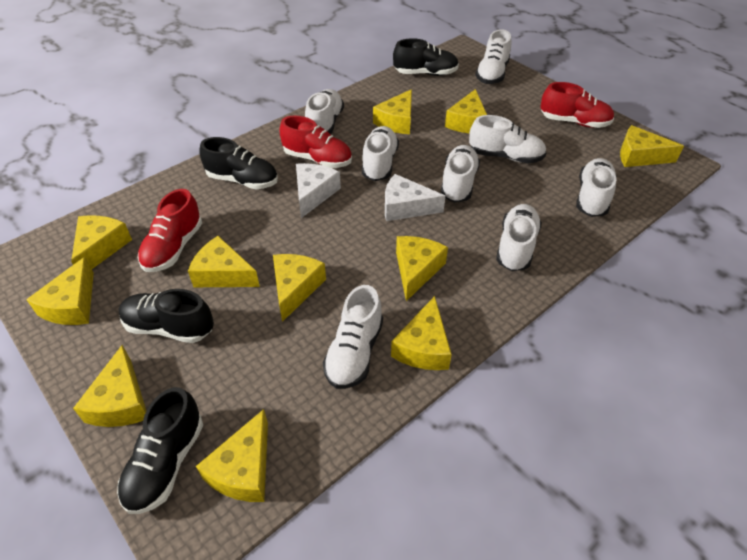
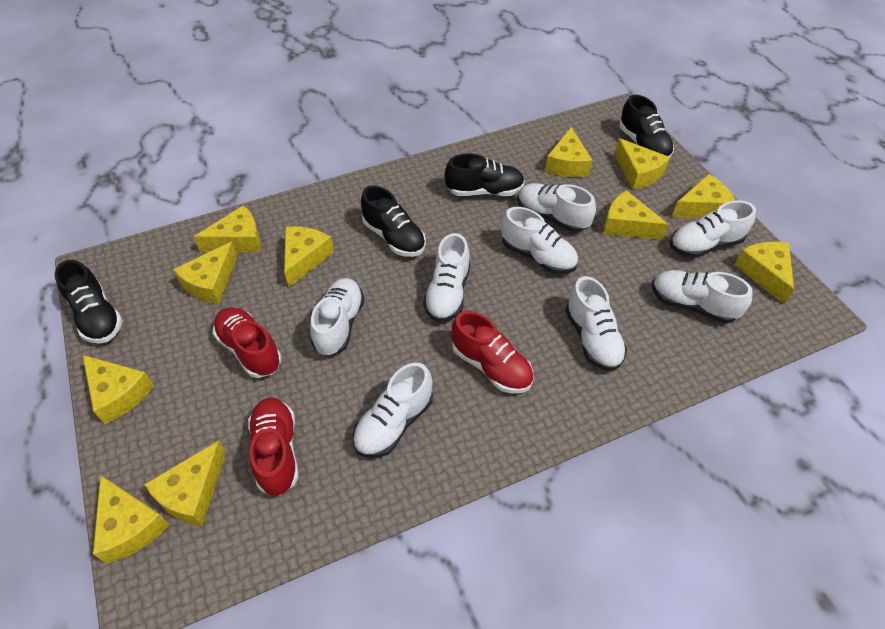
white cheese: 2 -> 0

